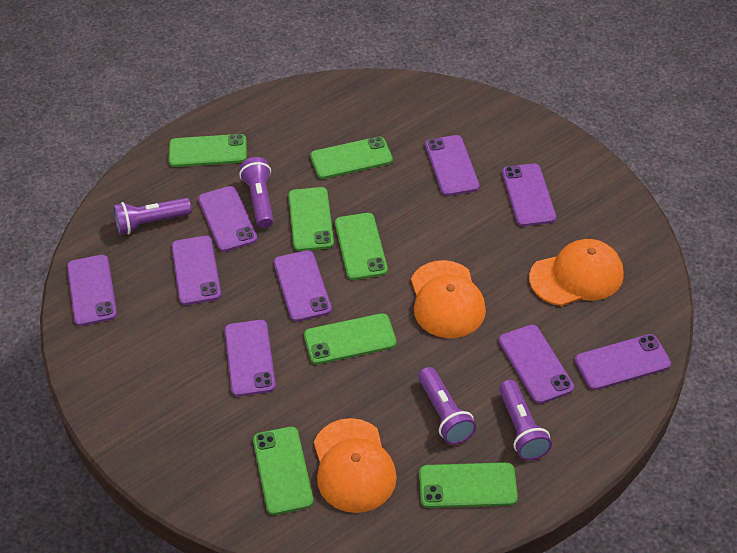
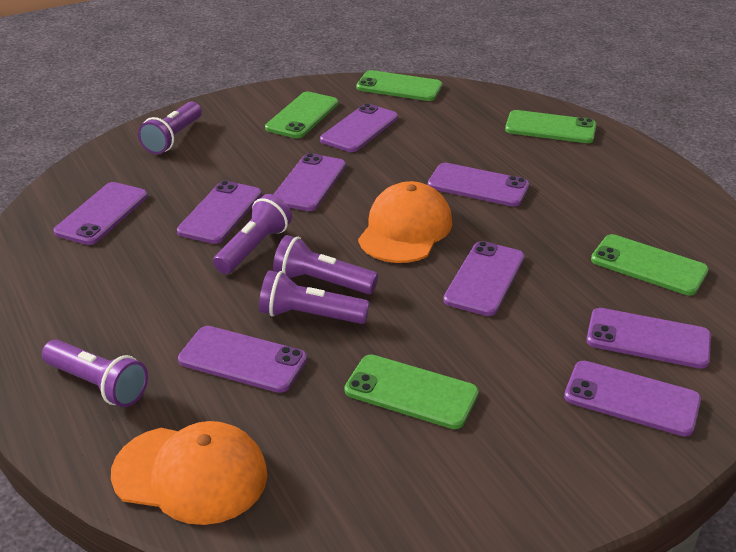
green phone: 7 -> 5
orange cap: 3 -> 2
purple flashlight: 4 -> 5

